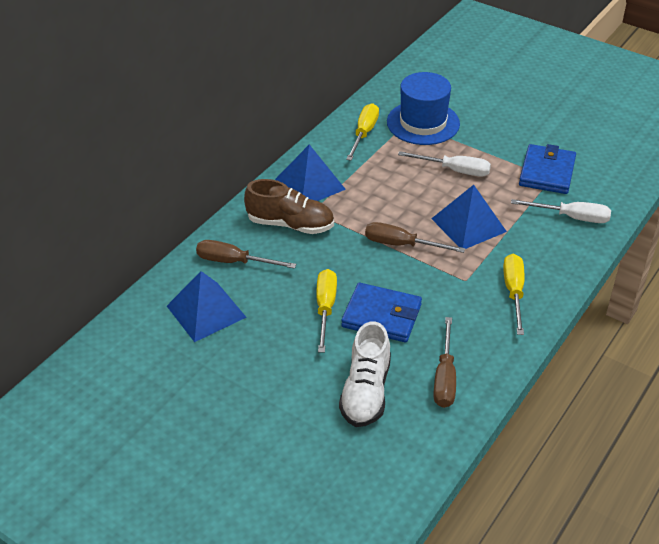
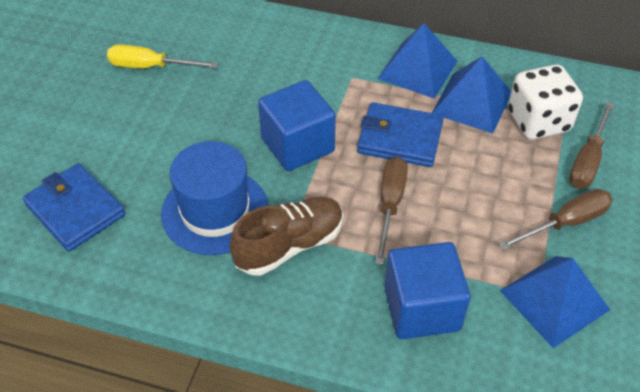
blue cube: 0 -> 2
white dice: 0 -> 1
white screwdriver: 2 -> 0
white shoe: 1 -> 0
yellow screwdriver: 3 -> 1

